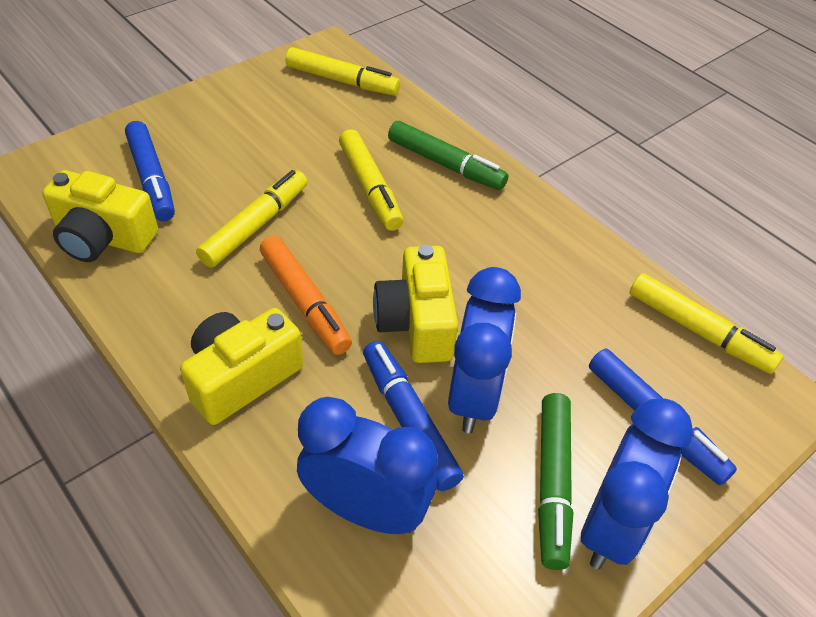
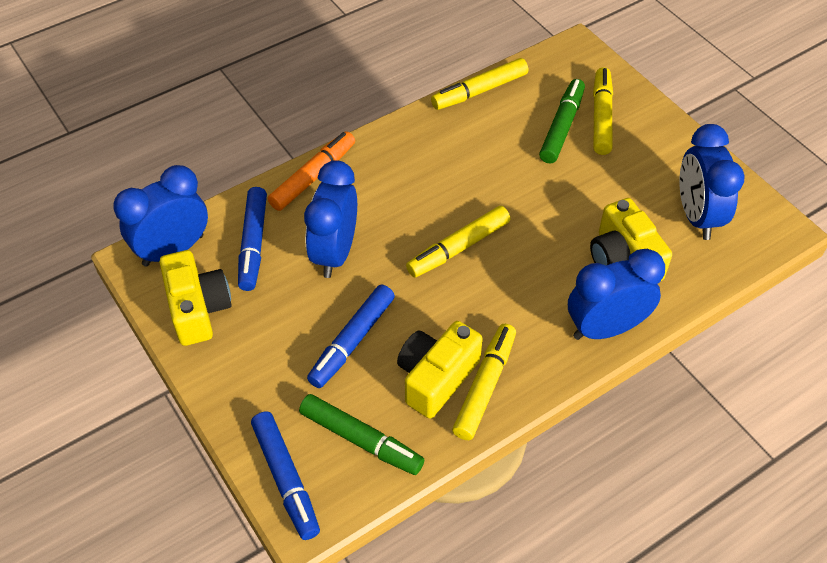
blue clock: 3 -> 4

